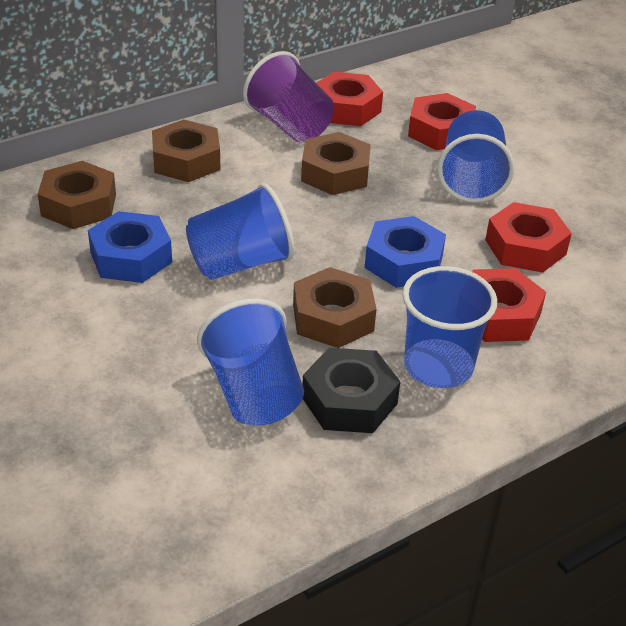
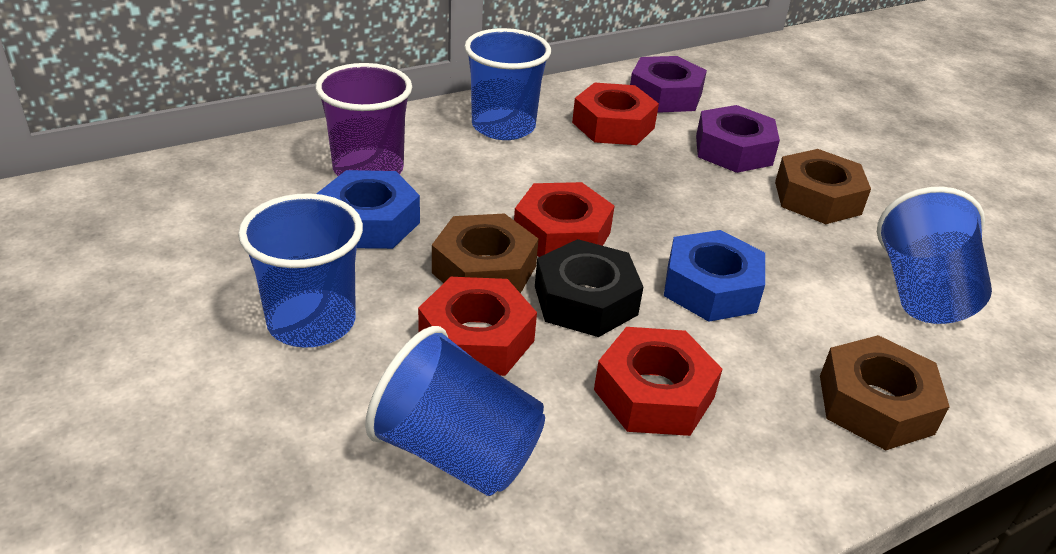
brown nut: 4 -> 3
purple nut: 0 -> 2

